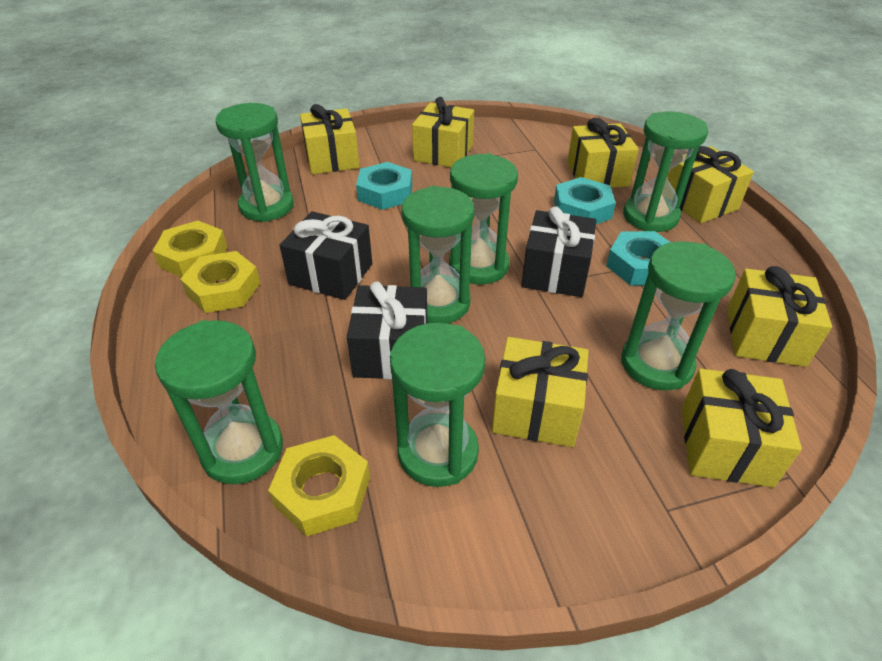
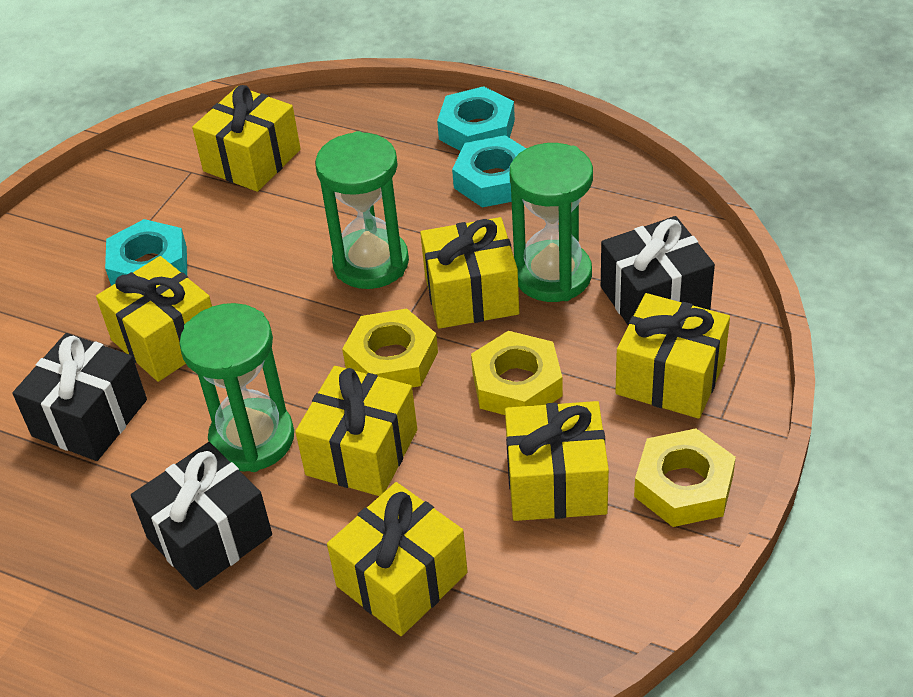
green hourglass: 7 -> 3

